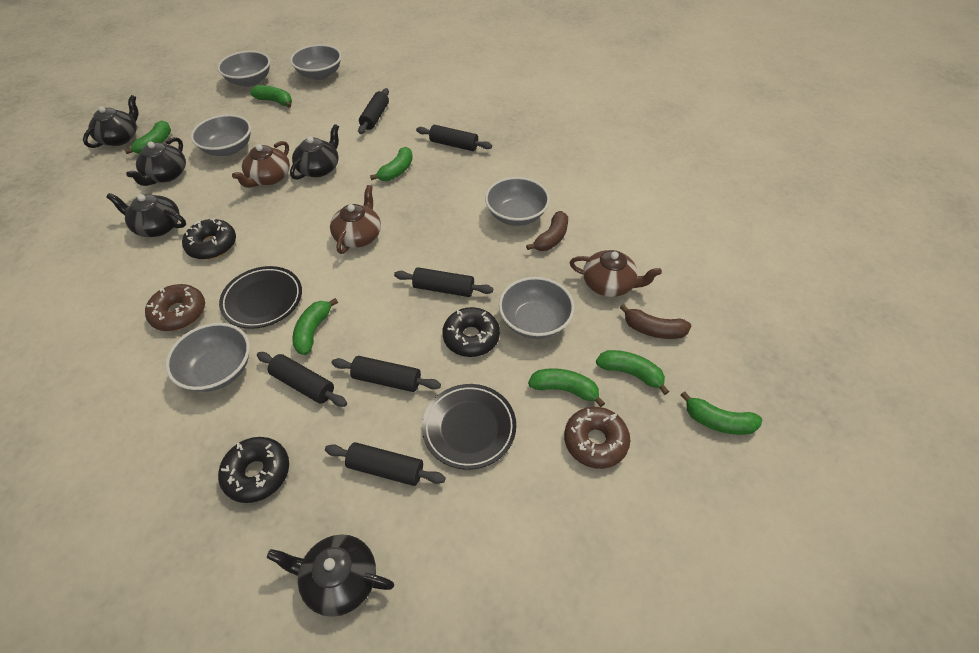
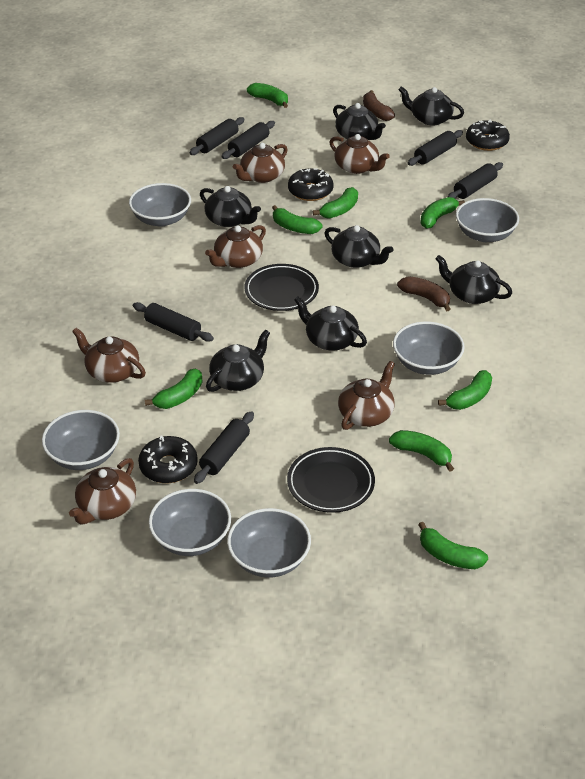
black teapot: 5 -> 7
brown donut: 2 -> 0
brown teapot: 3 -> 6
green banana: 7 -> 8

